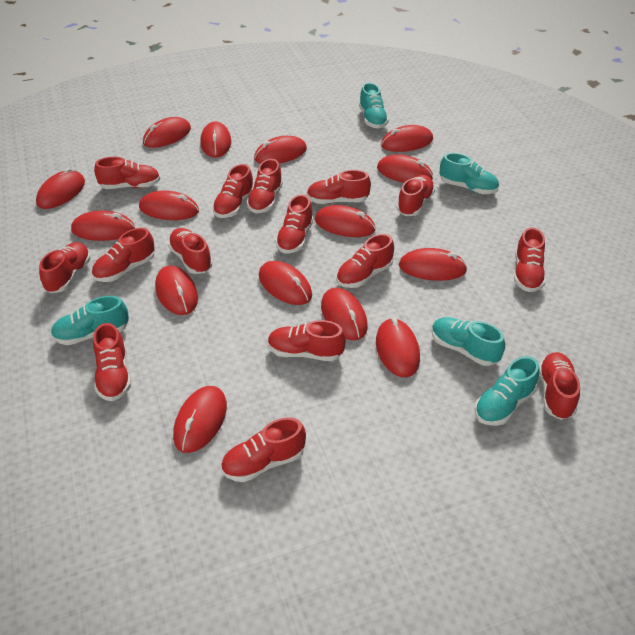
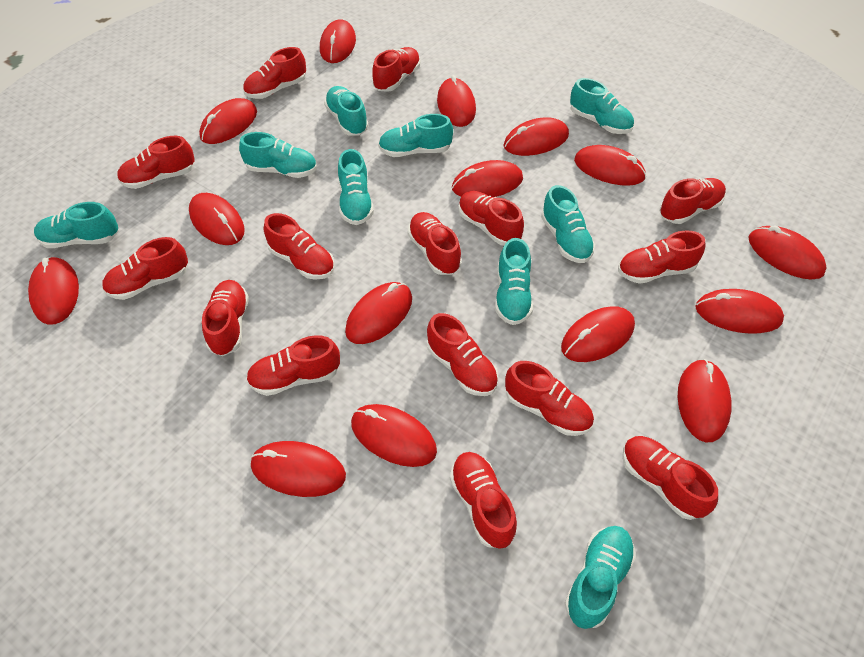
turquoise shoe: 5 -> 9

